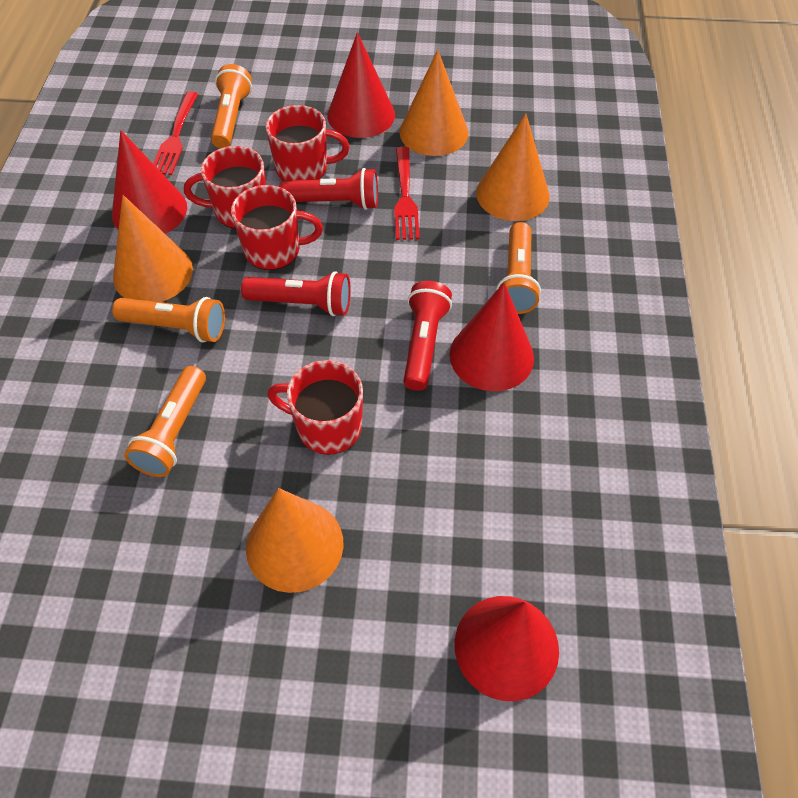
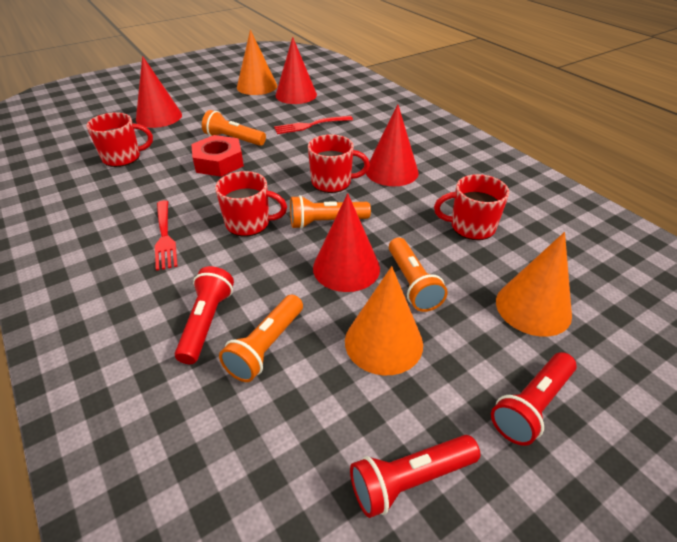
orange cone: 4 -> 3
red nut: 0 -> 1

